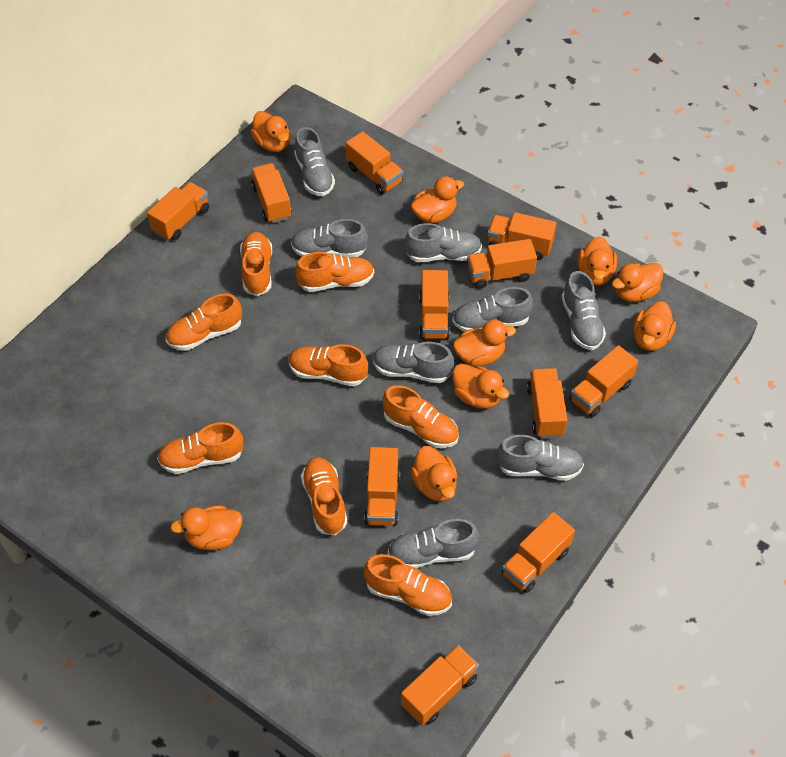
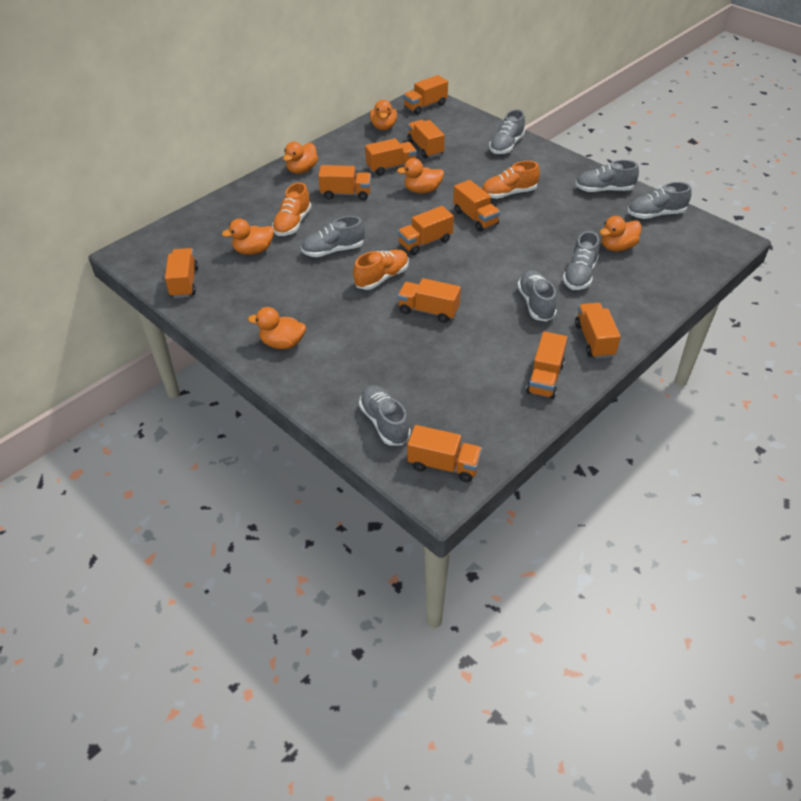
grey shoe: 8 -> 7
orange duck: 9 -> 6
orange shoe: 8 -> 3

